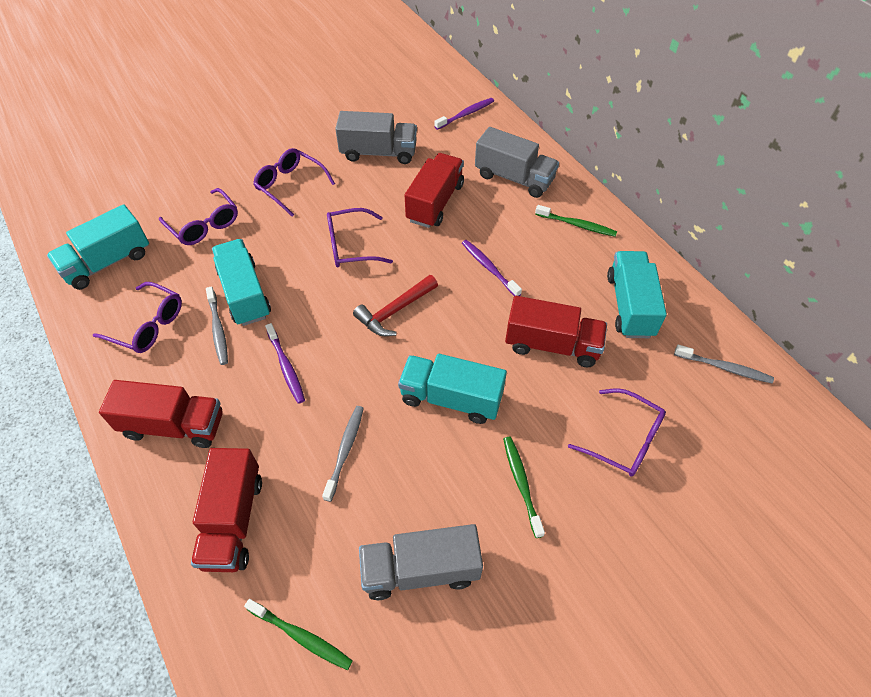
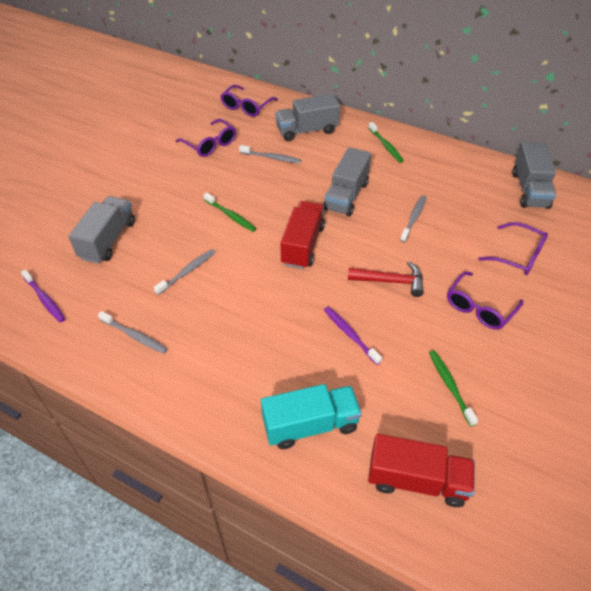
grey toothbrush: 3 -> 4
grey truck: 3 -> 4
purple glasses: 5 -> 4
purple toothbrush: 3 -> 2
red truck: 4 -> 2
turquoise truck: 4 -> 1

